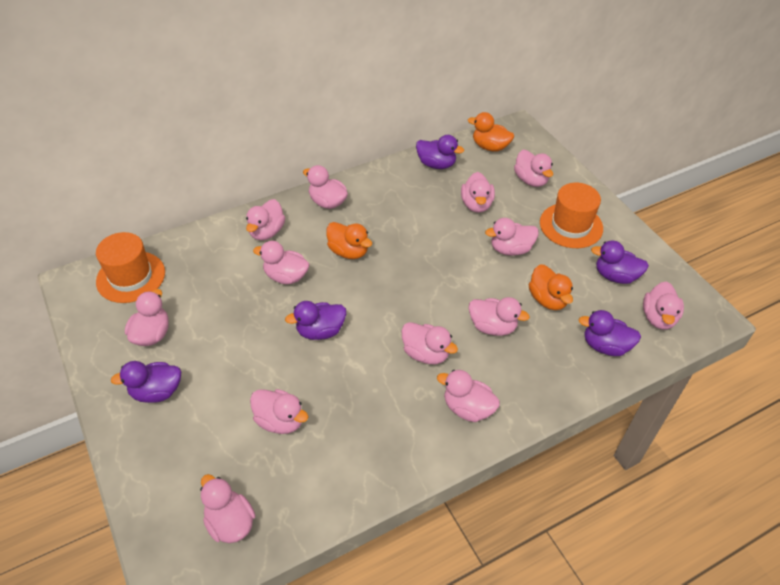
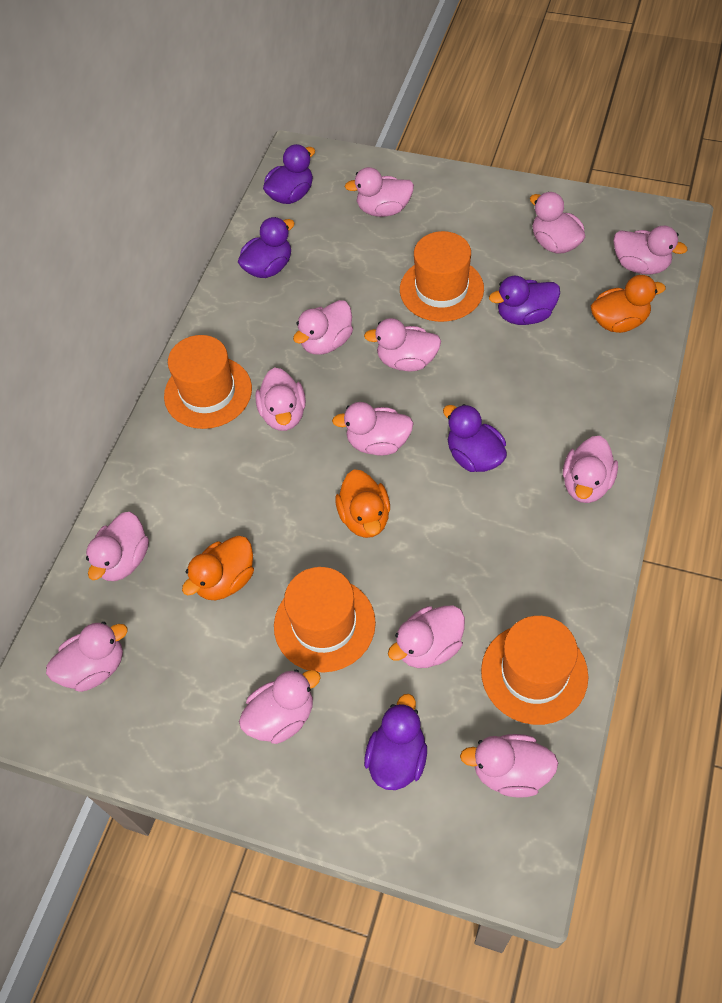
orange hat: 2 -> 4

